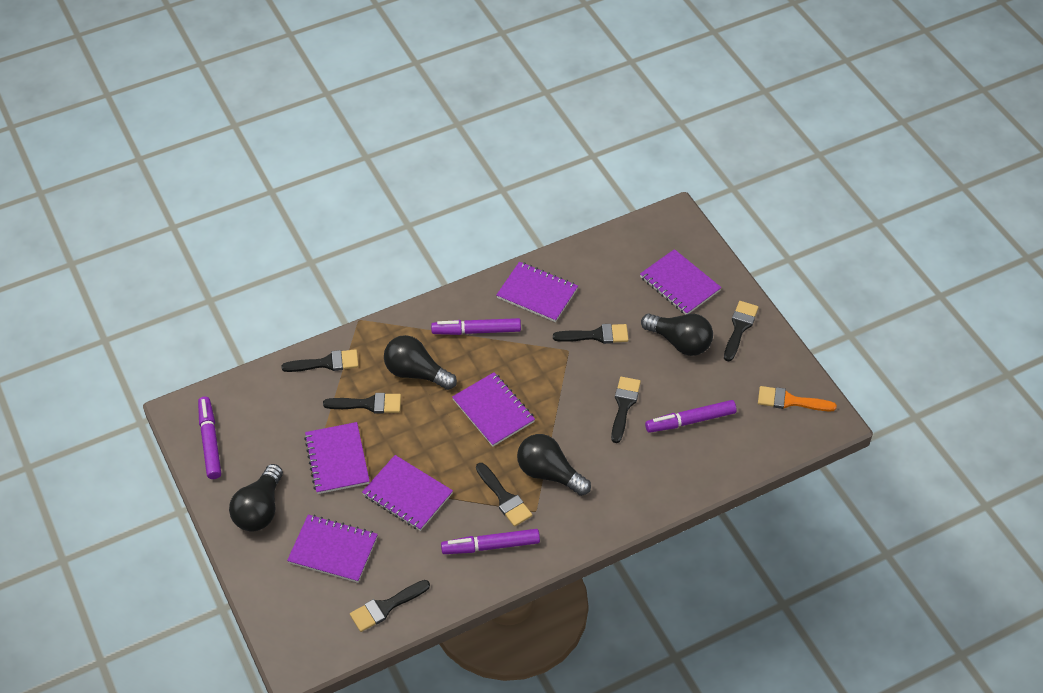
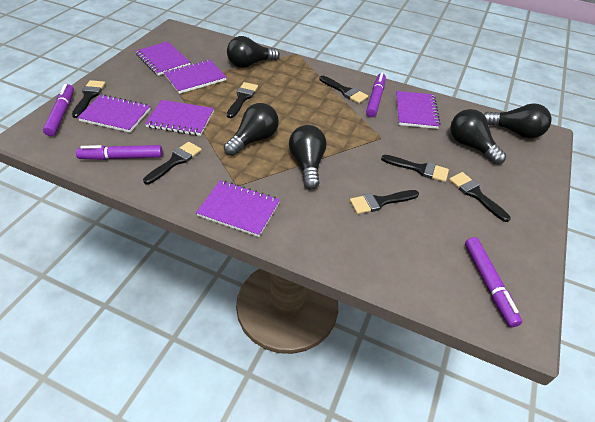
black light bulb: 4 -> 5
orange brush: 1 -> 0

